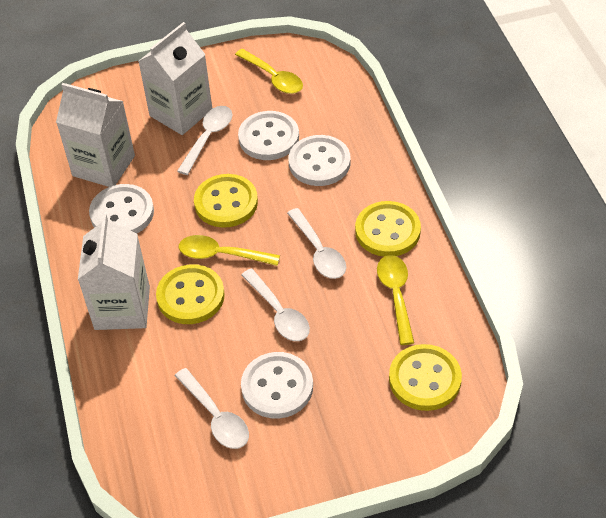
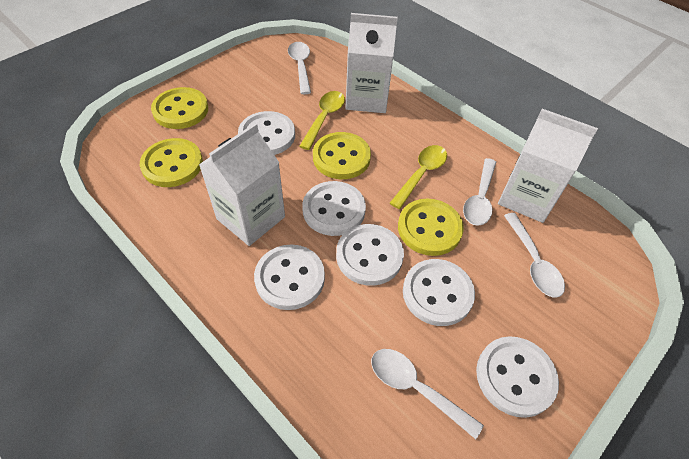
white button: 4 -> 6
yellow spoon: 3 -> 2

